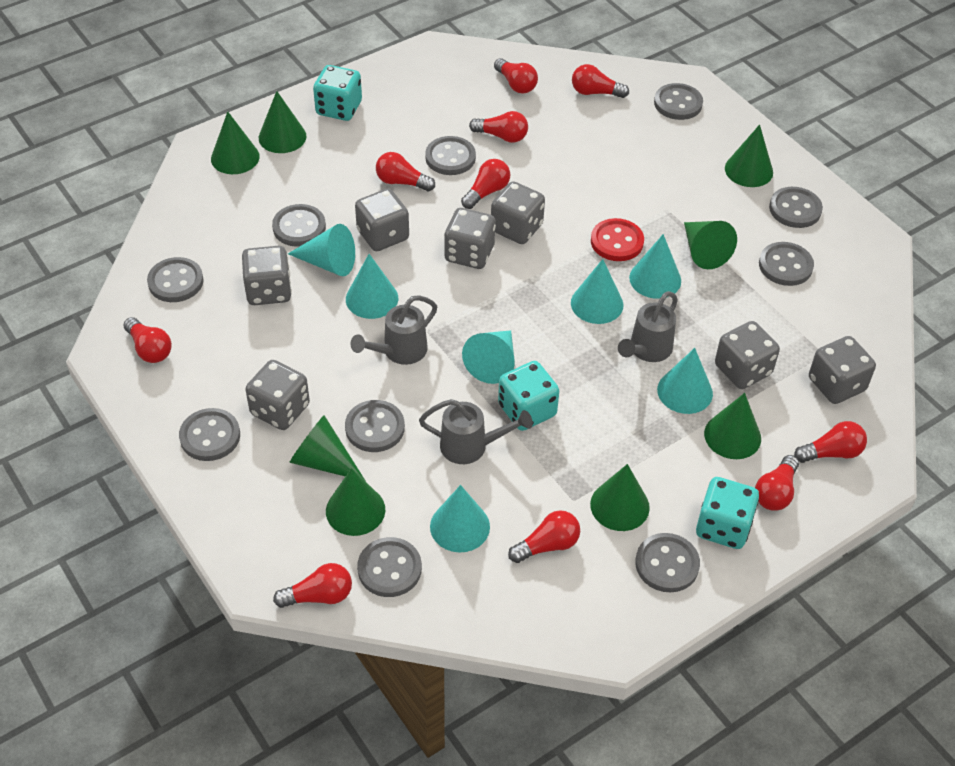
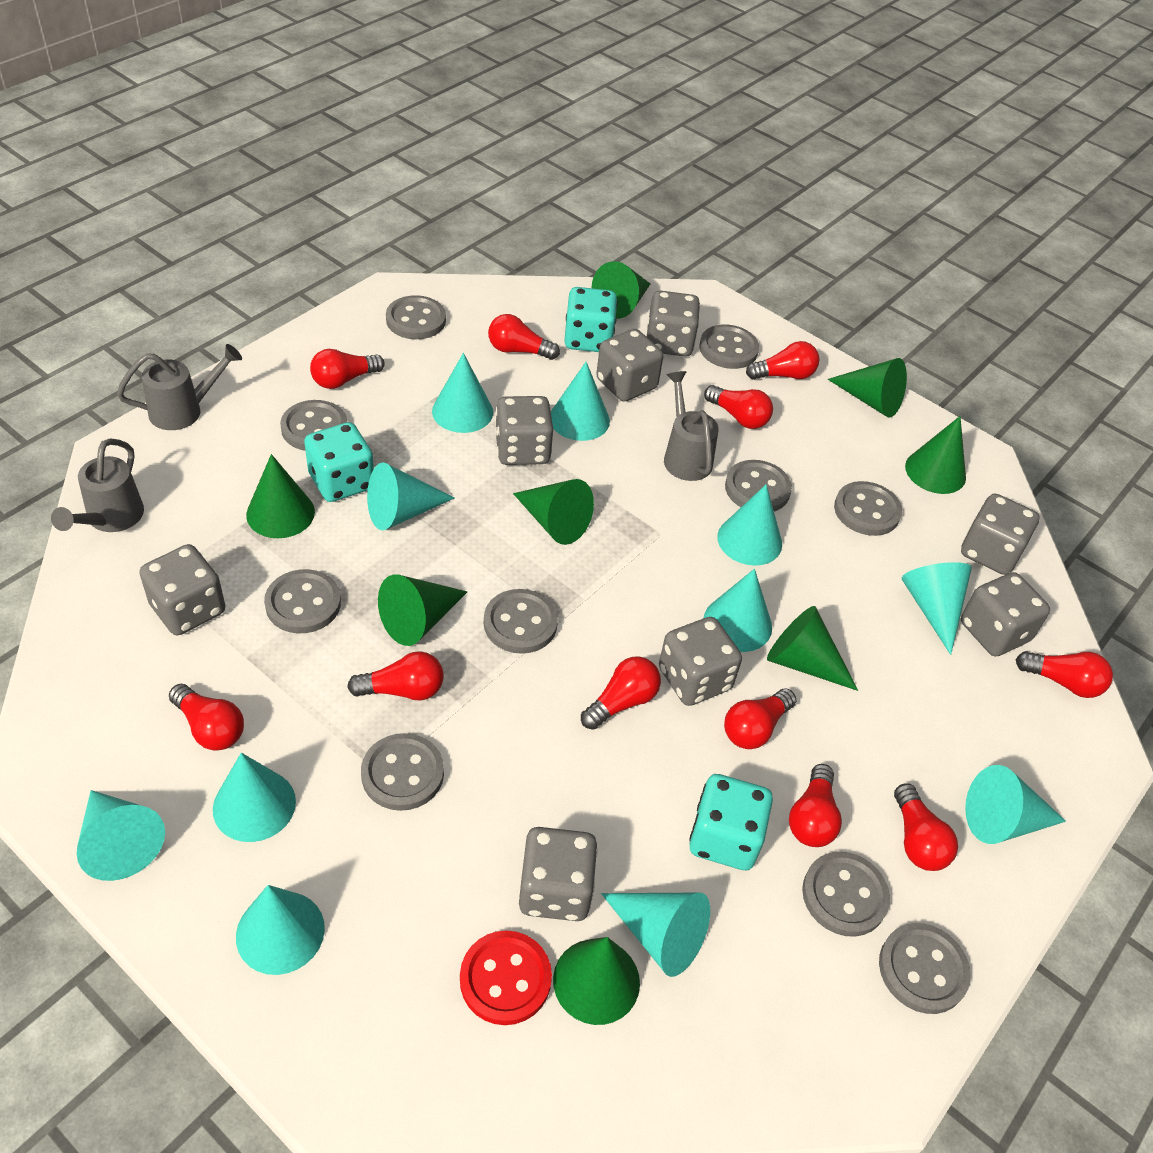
grey dice: 7 -> 8
red light bulb: 10 -> 11
turquoise cone: 7 -> 11

